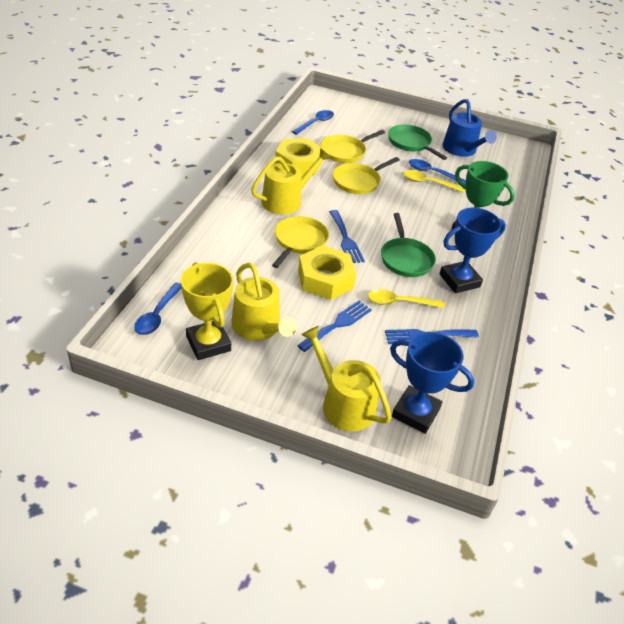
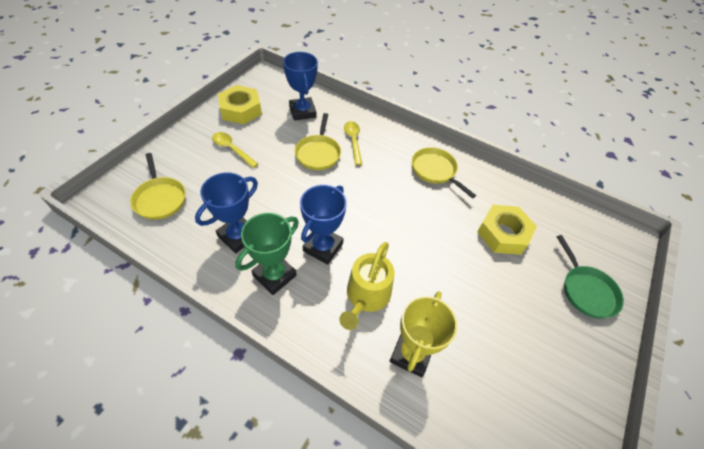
blue fork: 3 -> 0
blue spoon: 3 -> 0
blue trophy: 2 -> 3
blue watering can: 1 -> 0
green pan: 2 -> 1
yellow watering can: 3 -> 1

